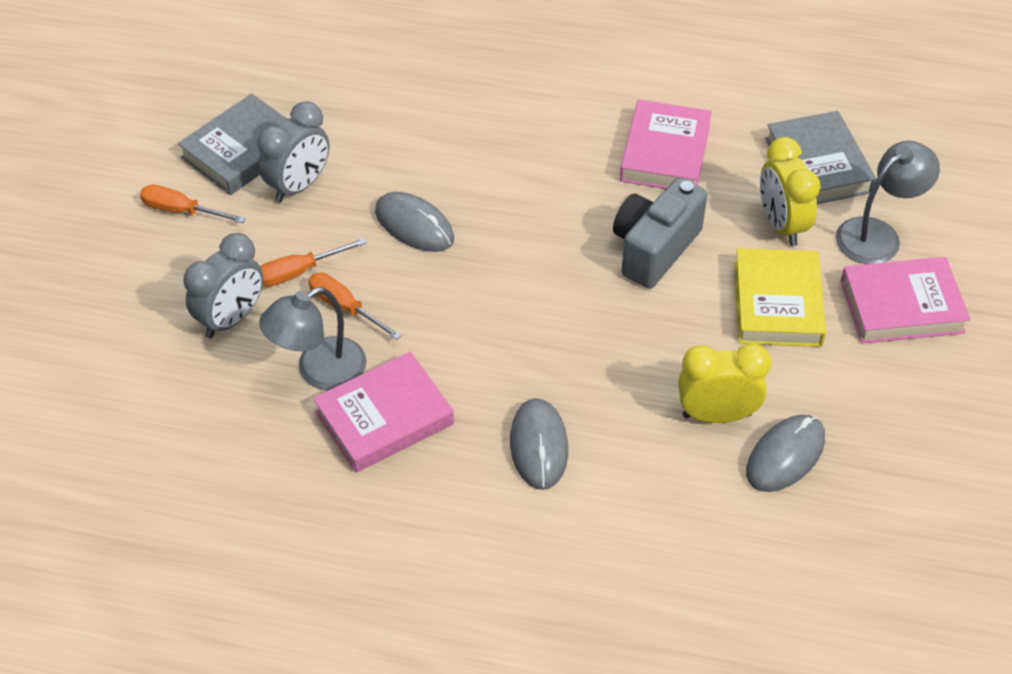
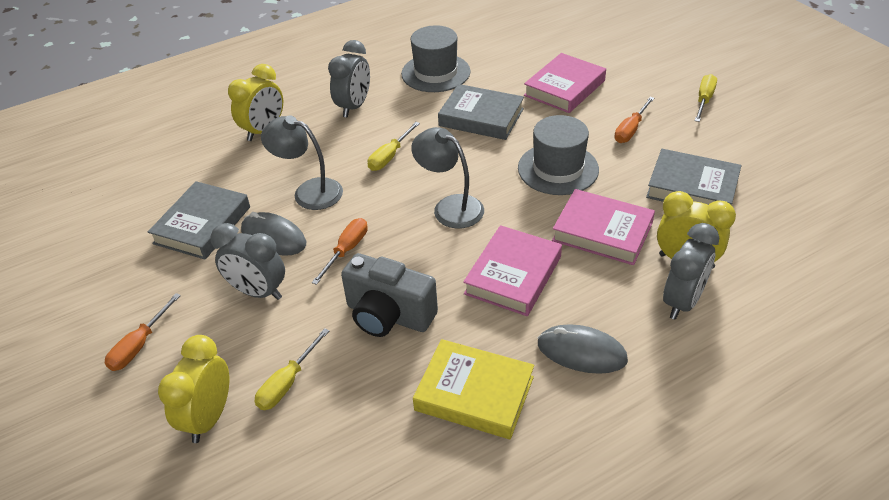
grey book: 2 -> 3
grey clock: 2 -> 3
grey hat: 0 -> 2
grey mouse: 3 -> 2
yellow clock: 2 -> 3
yellow screwdriver: 0 -> 3

